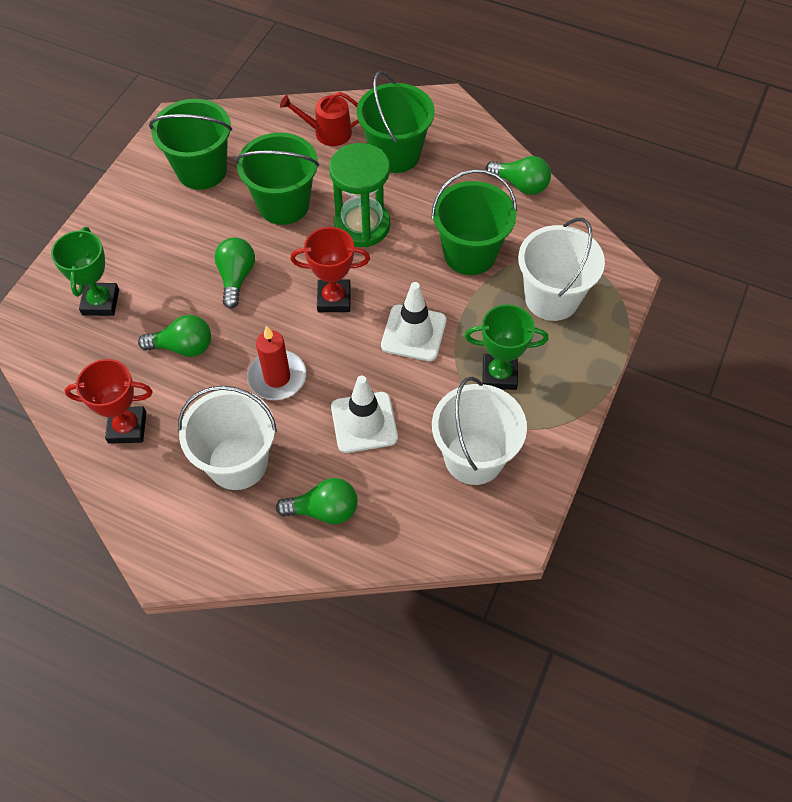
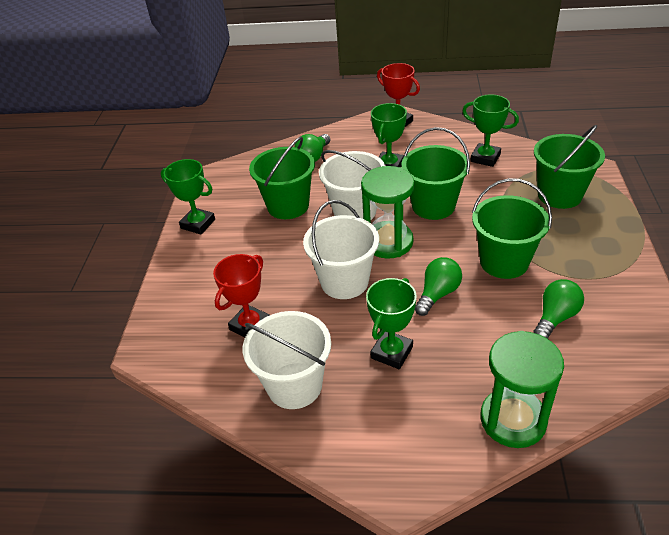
green hourglass: 1 -> 2
green light bulb: 4 -> 3
green trophy: 2 -> 4
red candle: 1 -> 0
red watering can: 1 -> 0
white traffic cone: 2 -> 0

